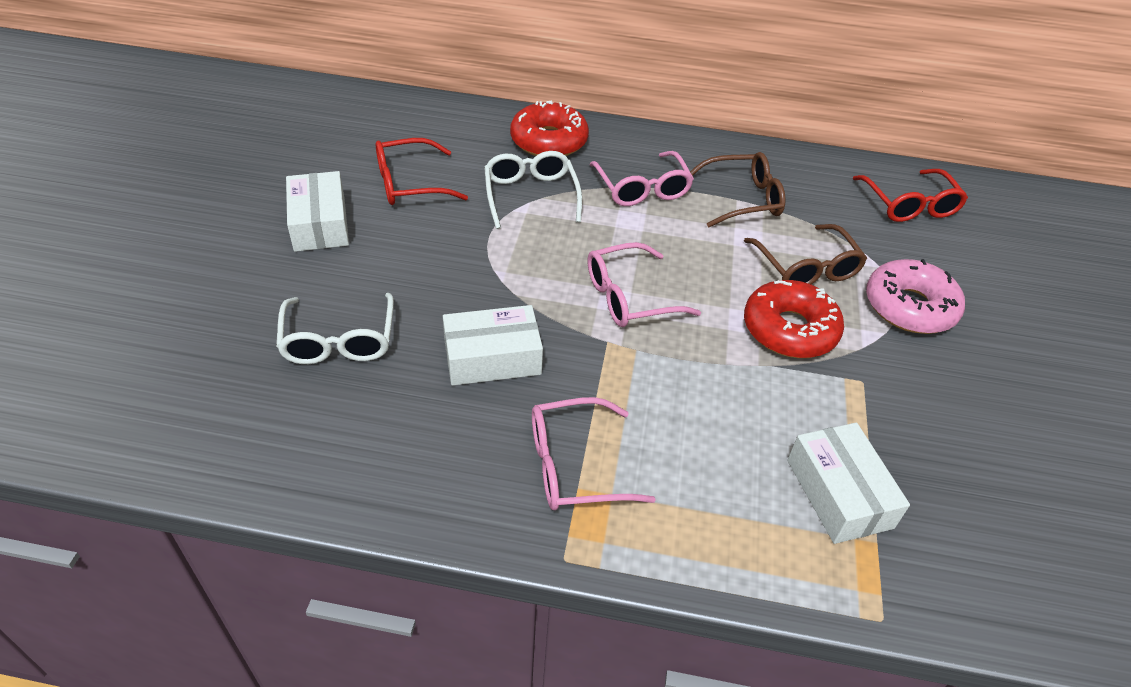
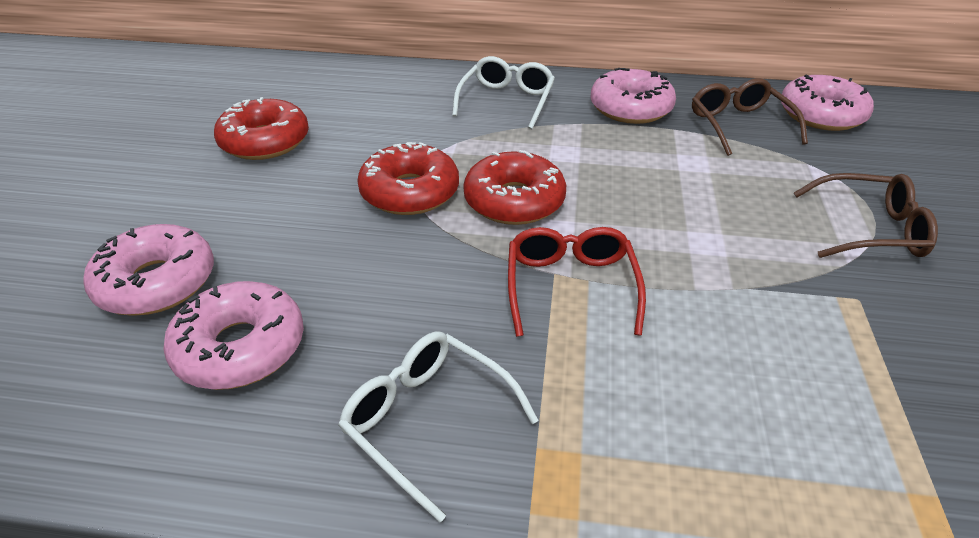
pink donut: 1 -> 4
pink glasses: 3 -> 0
red donut: 2 -> 3
red glasses: 2 -> 1
white box: 3 -> 0

